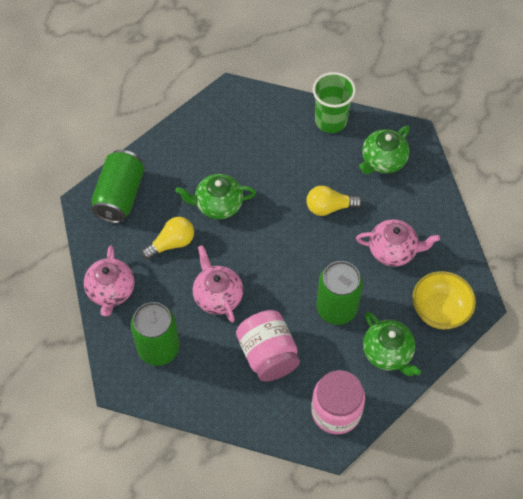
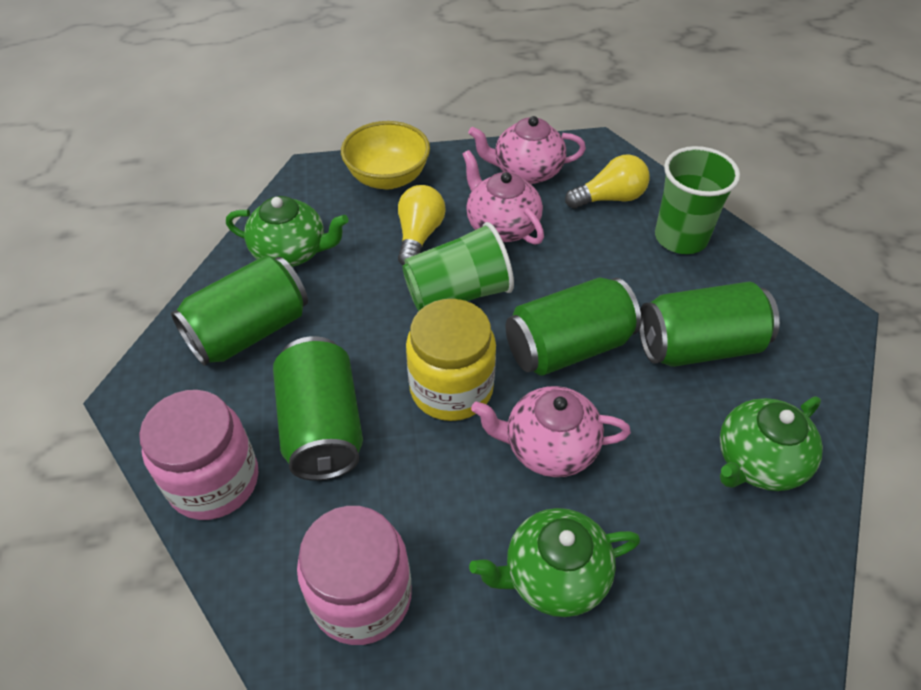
green can: 3 -> 4
green cup: 1 -> 2
yellow jar: 0 -> 1

